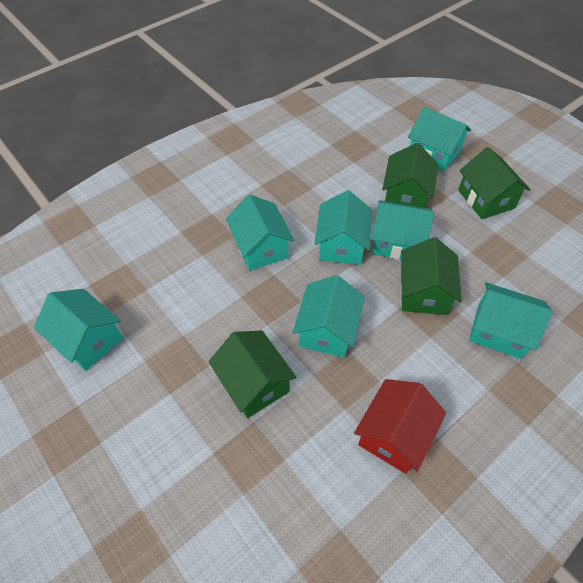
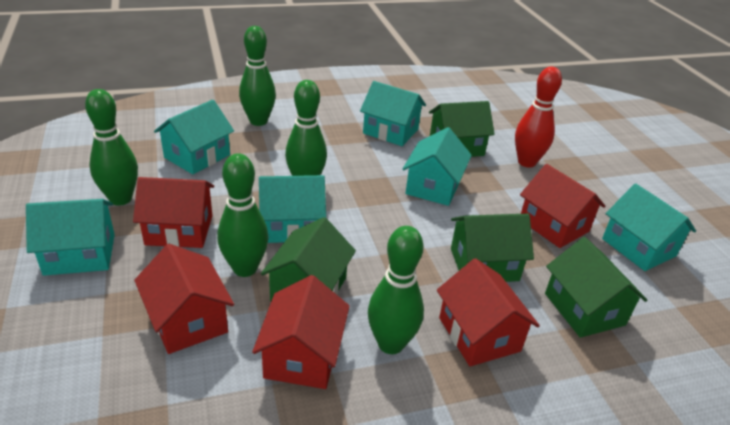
green bowling pin: 0 -> 5
red bowling pin: 0 -> 1
red house: 1 -> 5
turquoise house: 7 -> 6

